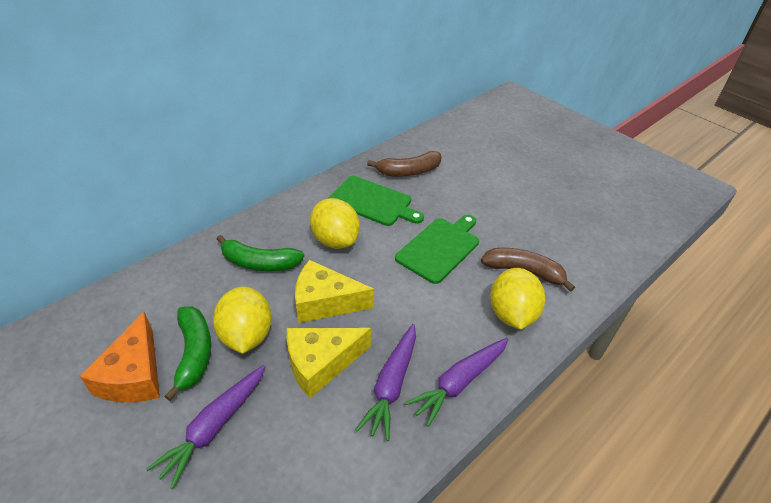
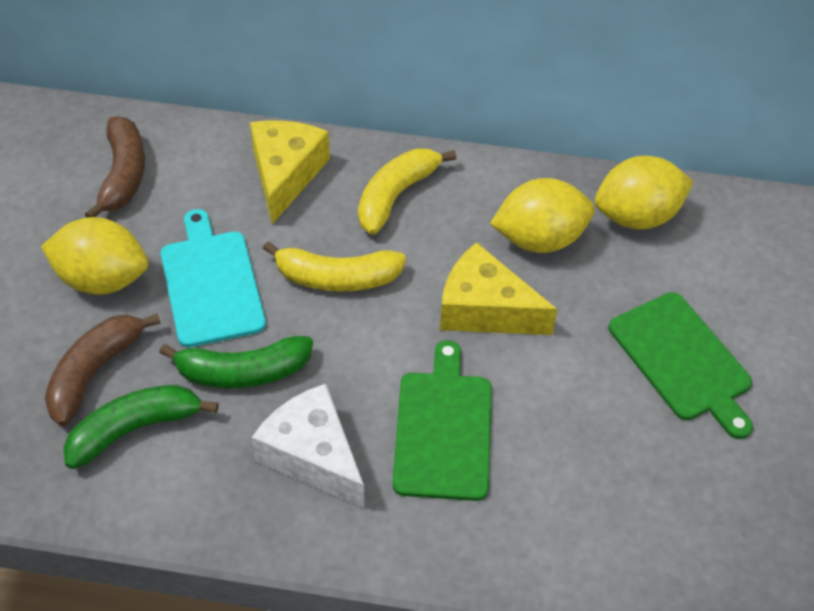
orange cheese: 1 -> 0
purple carrot: 3 -> 0
turquoise cutting board: 0 -> 1
white cheese: 0 -> 1
yellow banana: 0 -> 2

